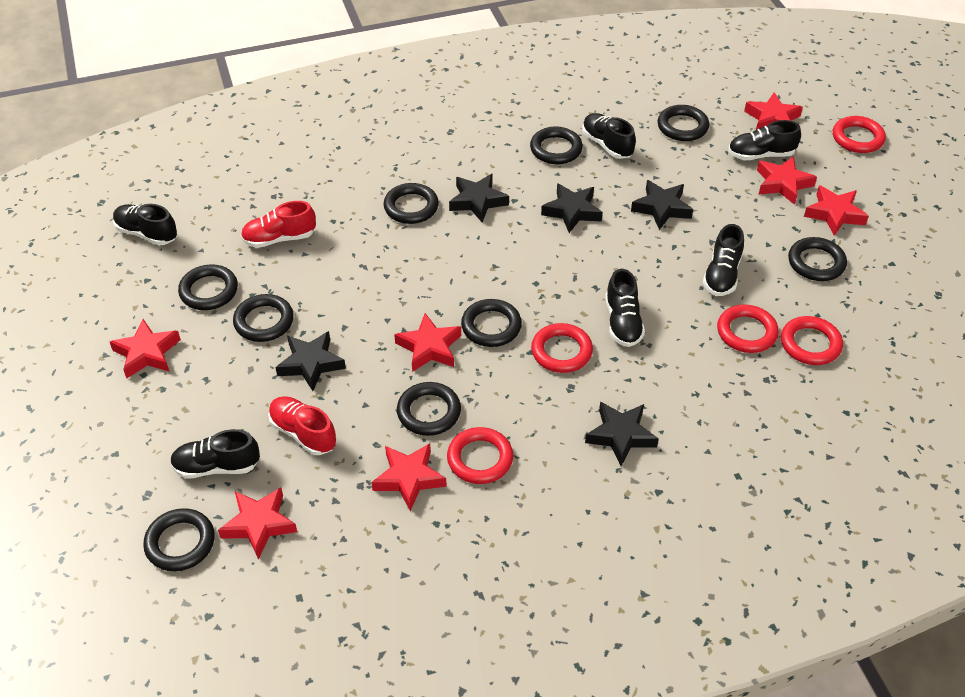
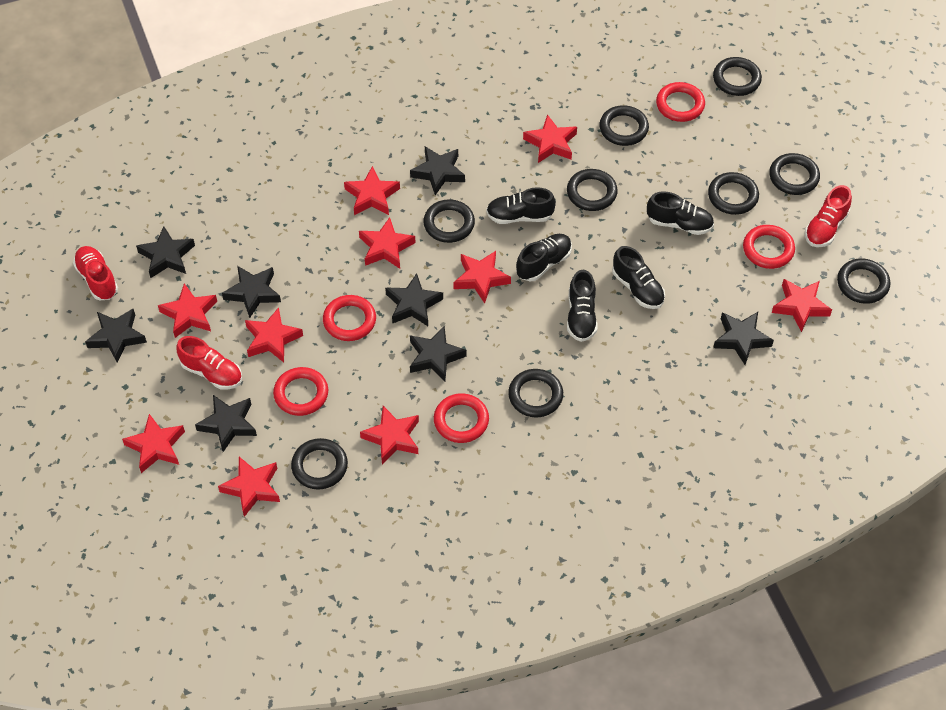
black shoe: 6 -> 5
black star: 5 -> 8
red shoe: 2 -> 3
red star: 7 -> 10

